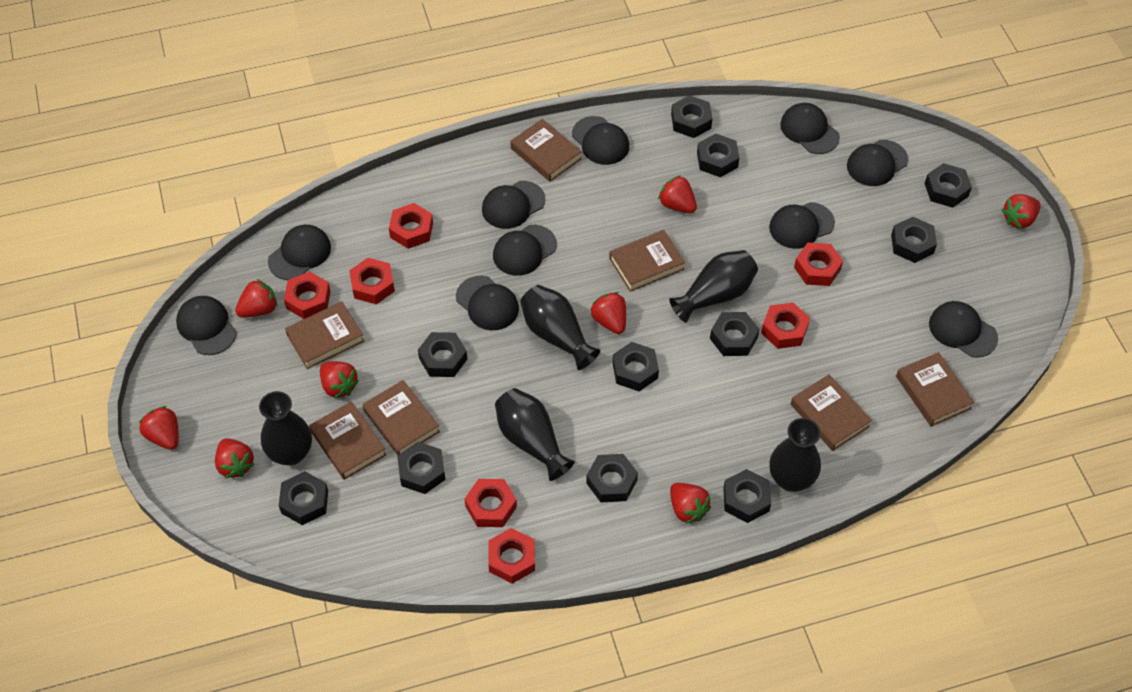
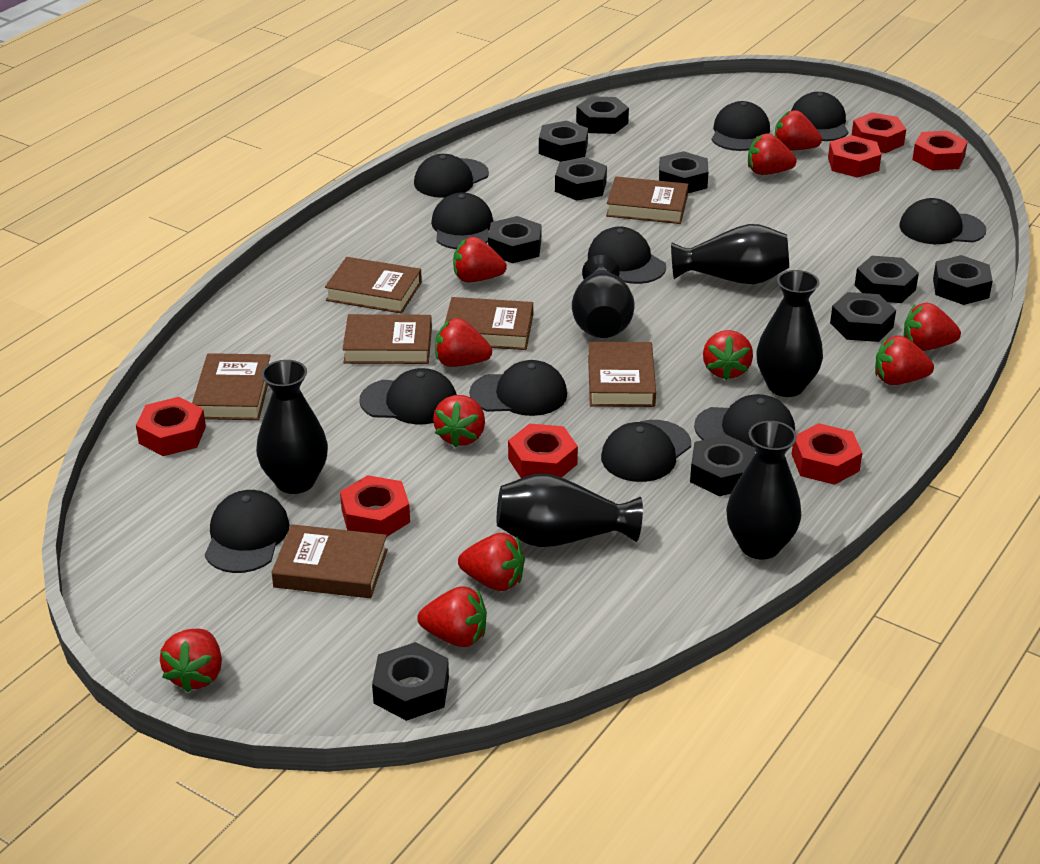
black cap: 10 -> 11
black nut: 11 -> 10
black vase: 5 -> 6
red strawberry: 8 -> 11

